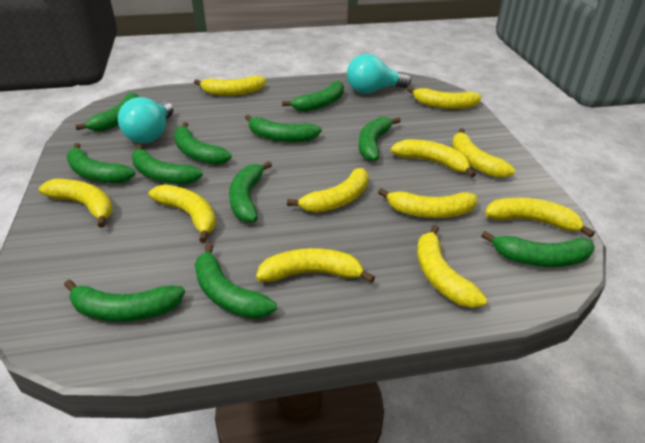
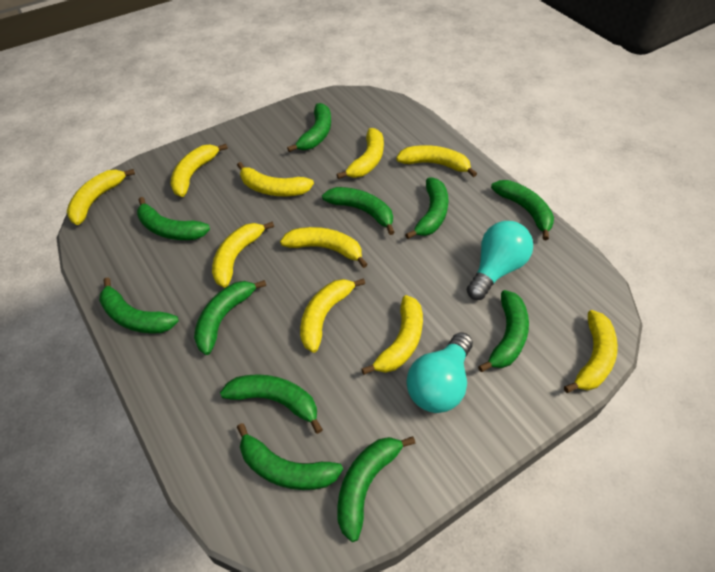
yellow banana: 11 -> 10

